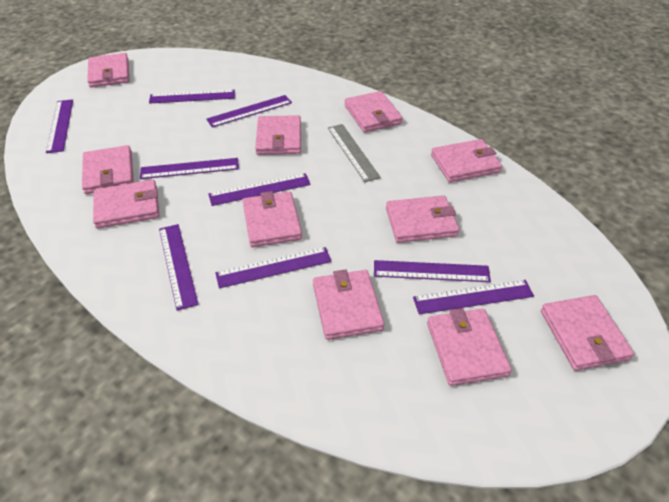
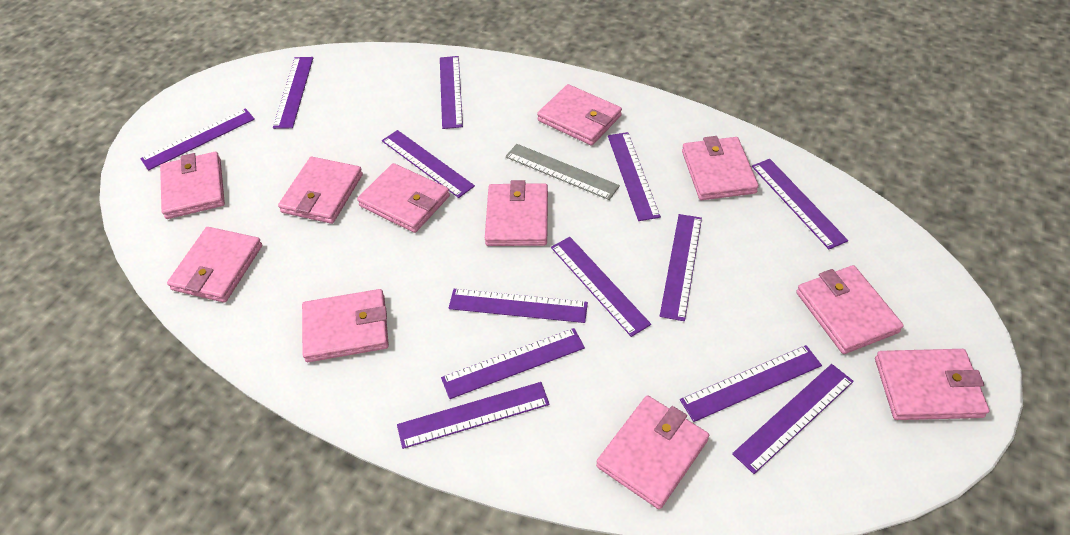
purple ruler: 9 -> 13

